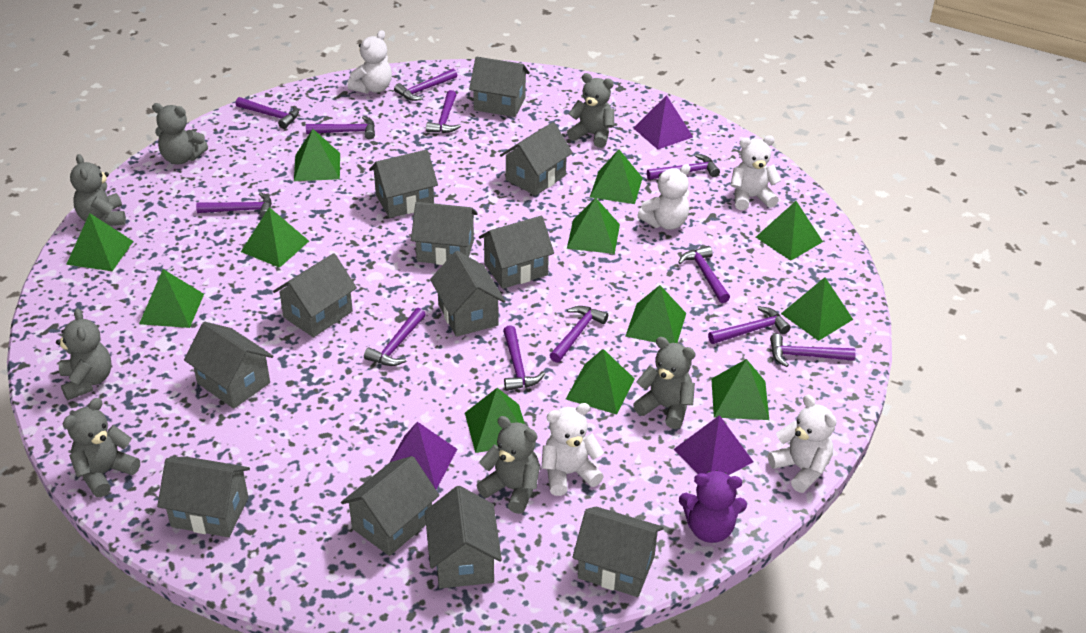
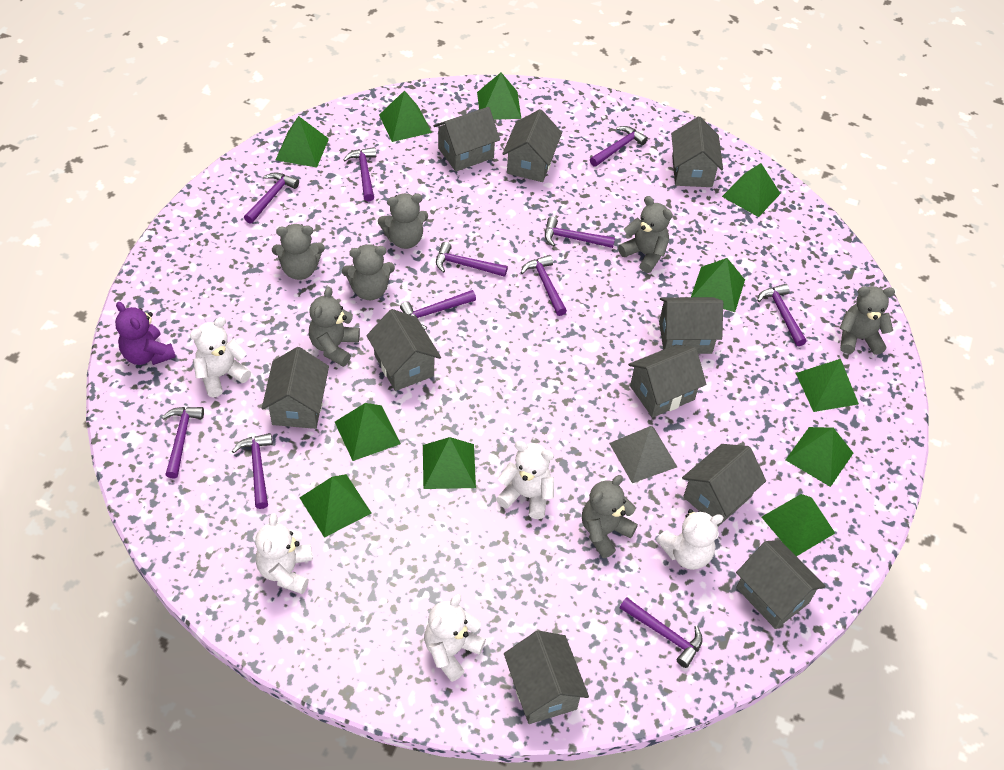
green pyramid: 12 -> 11
grey house: 12 -> 10
grey pyramid: 0 -> 1
purple hammer: 12 -> 11
purple pyramid: 3 -> 0

